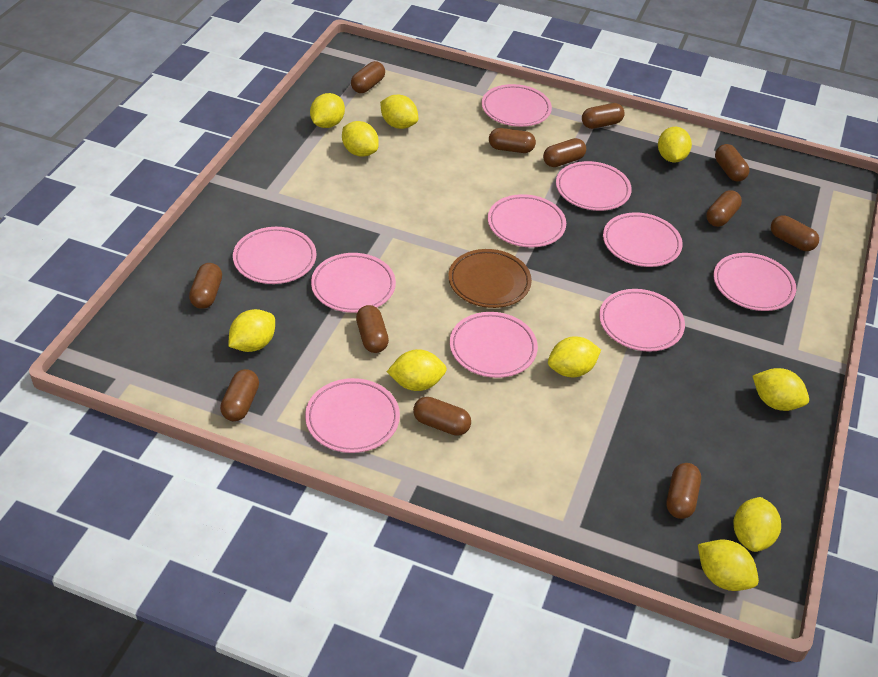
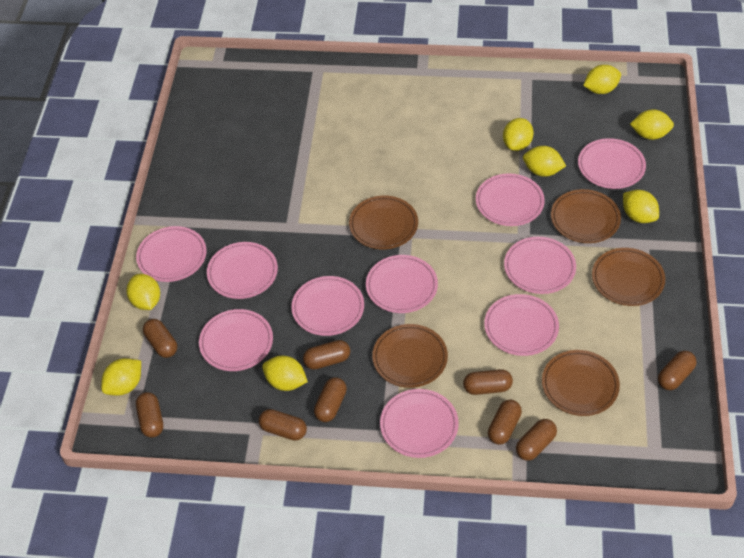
brown capsule: 12 -> 9
brown plate: 1 -> 5
yellow lemon: 10 -> 8

